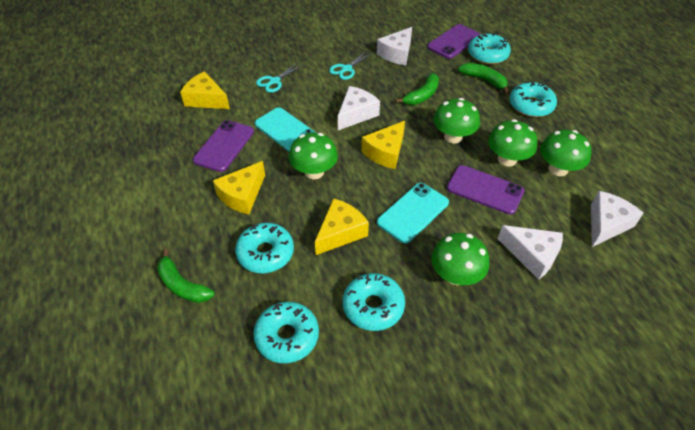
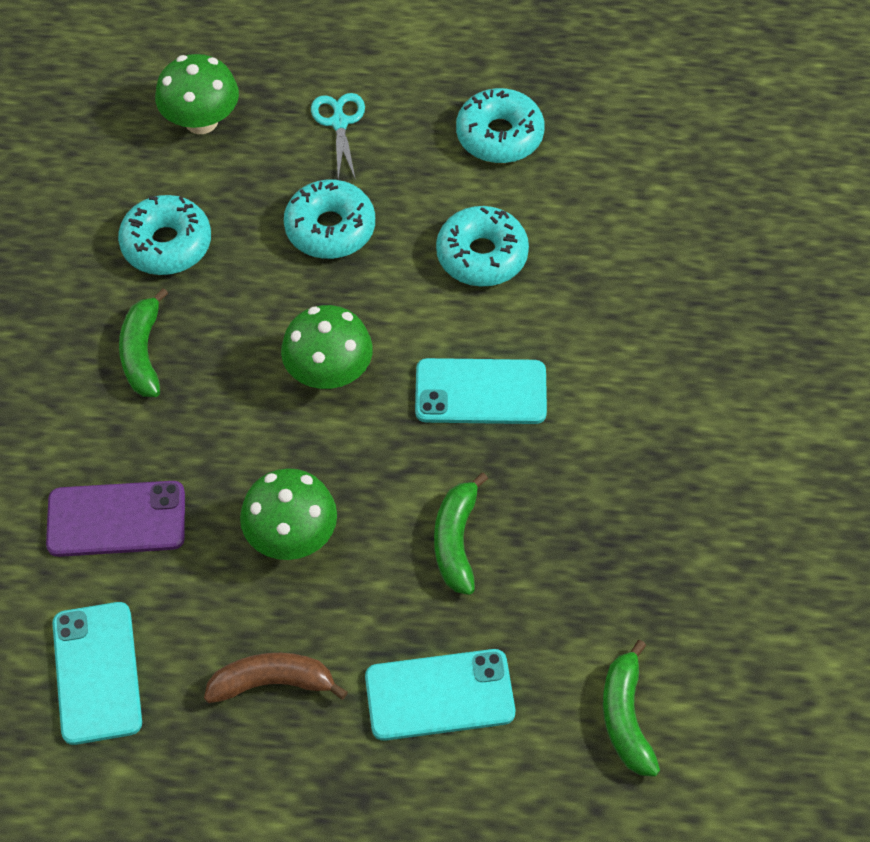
brown banana: 0 -> 1
green mushroom: 5 -> 3
purple phone: 3 -> 1
turquoise donut: 5 -> 4
turquoise phone: 2 -> 3
turquoise scissors: 2 -> 1
white cheese: 4 -> 0
yellow cheese: 4 -> 0

